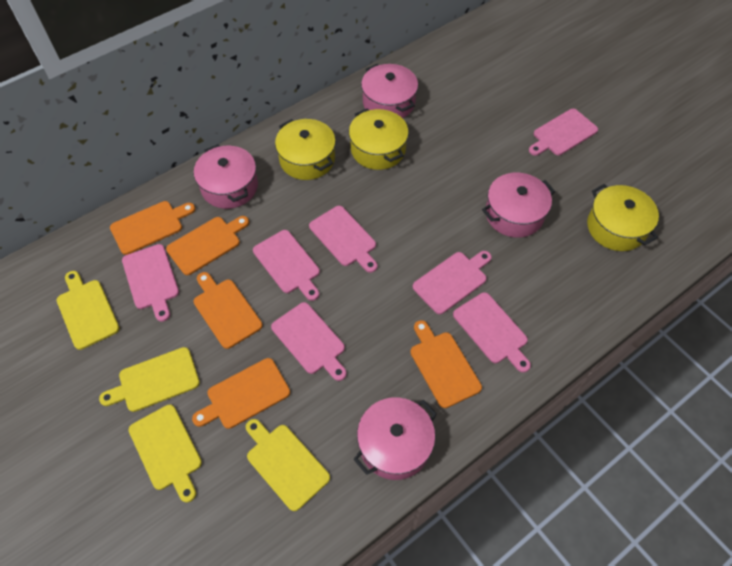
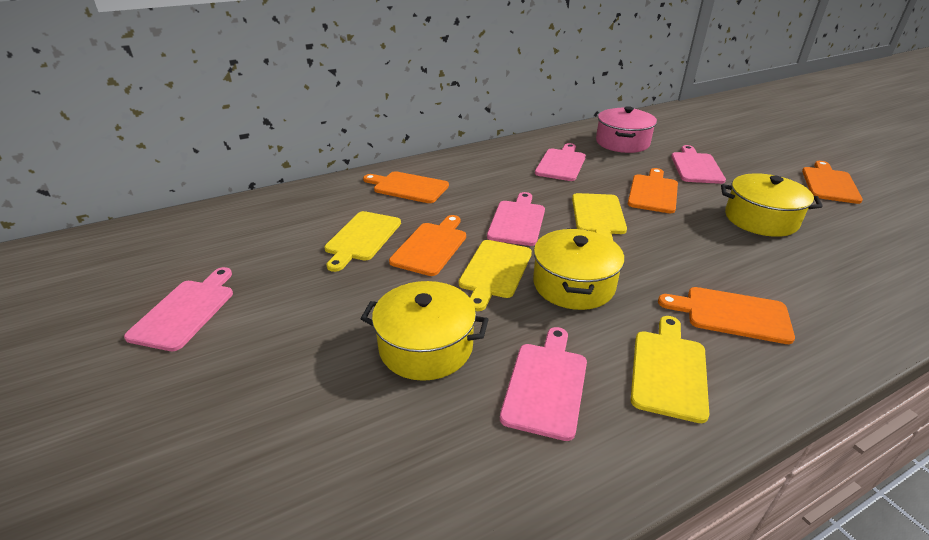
pink cutting board: 7 -> 5
pink pot: 4 -> 1

